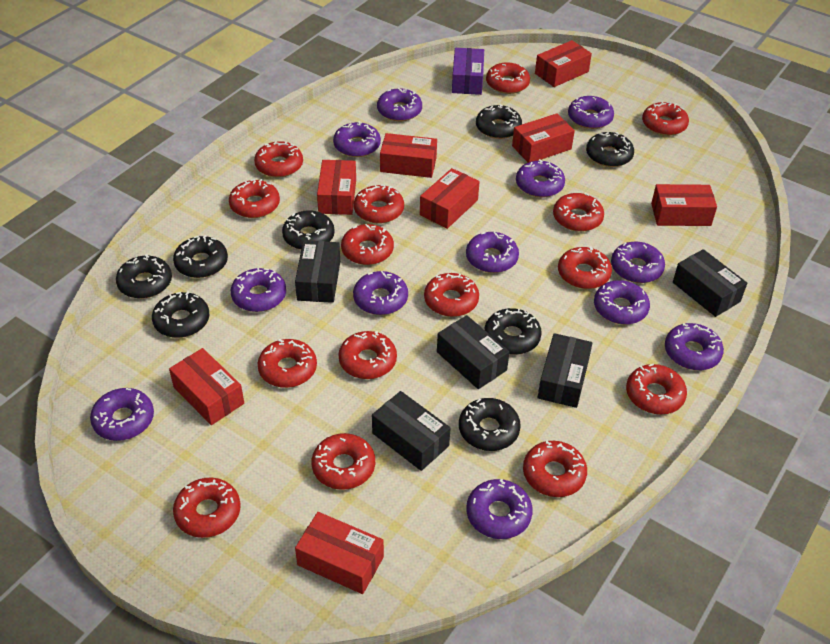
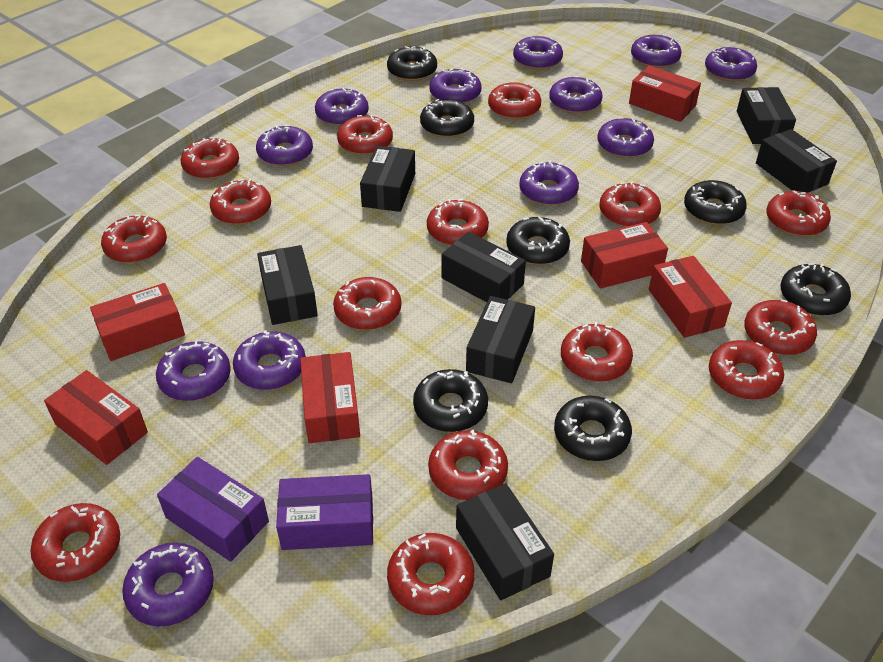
black box: 5 -> 7
black donut: 8 -> 7
purple box: 1 -> 2
red box: 8 -> 6

